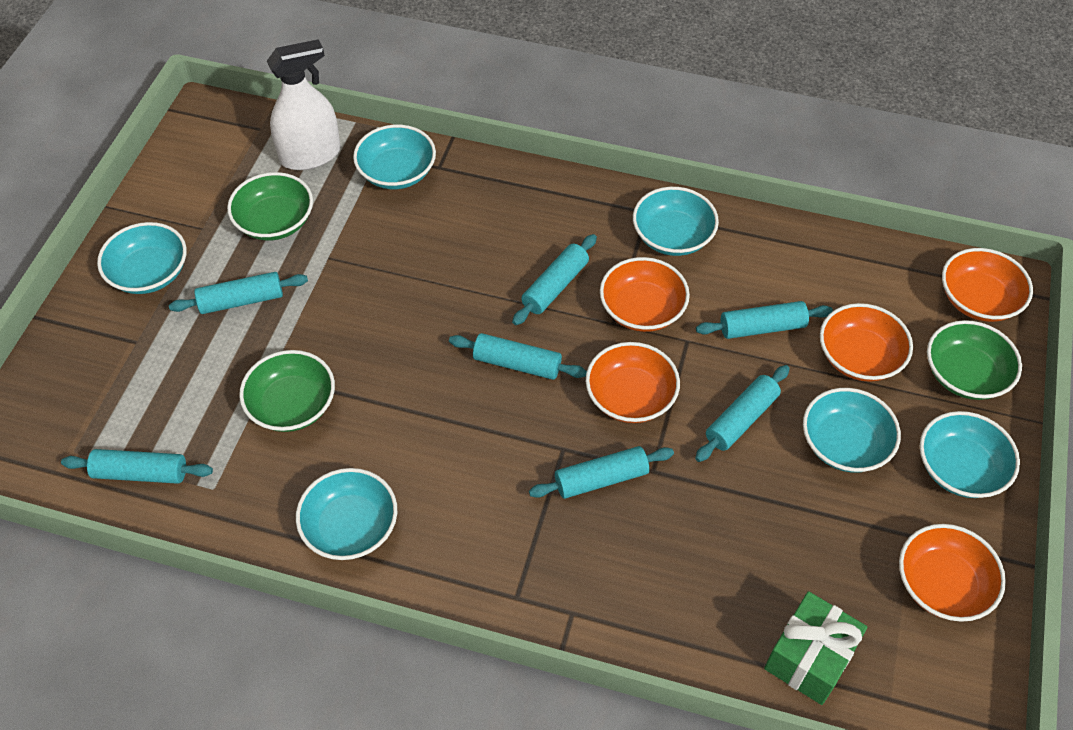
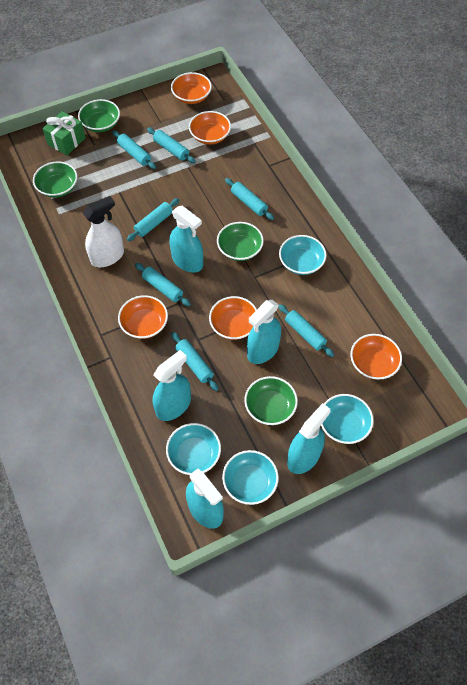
green bowl: 3 -> 4
turquoise bowl: 6 -> 4
turquoise spray bottle: 0 -> 5

